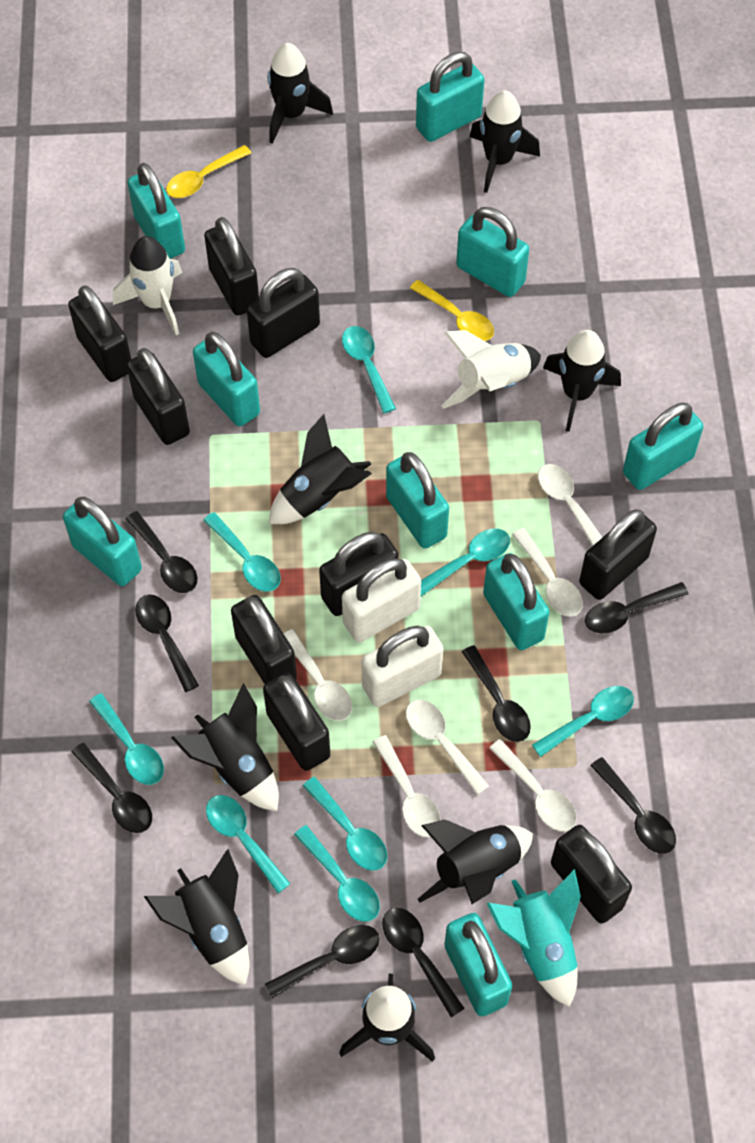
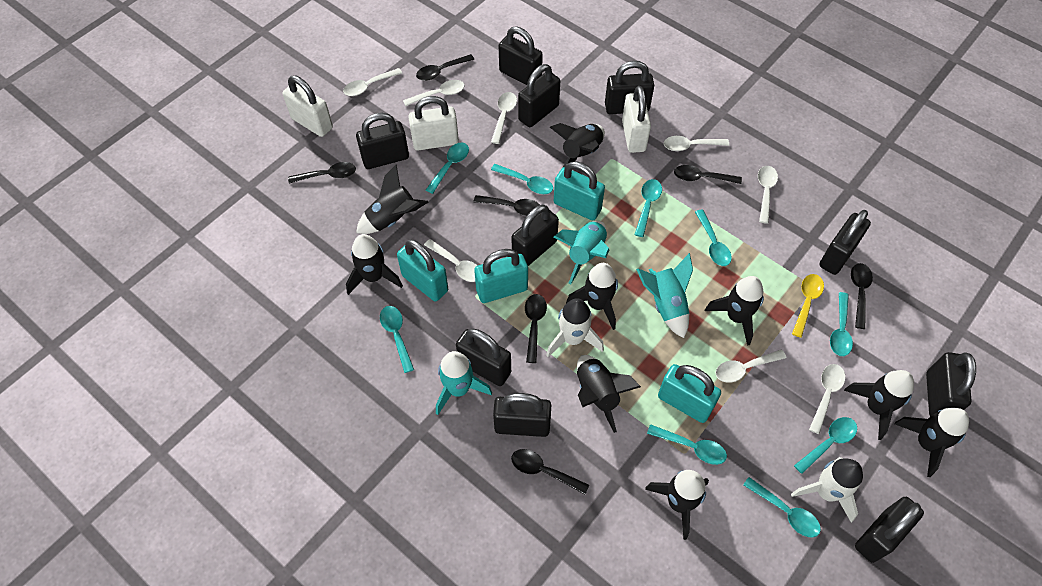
black padlock: 9 -> 10
black rocket: 8 -> 9
black spoon: 8 -> 7
turquoise padlock: 9 -> 4
turquoise rocket: 1 -> 3
turquoise spoon: 8 -> 9
white padlock: 2 -> 3
white spoon: 6 -> 8
yellow spoon: 2 -> 1

